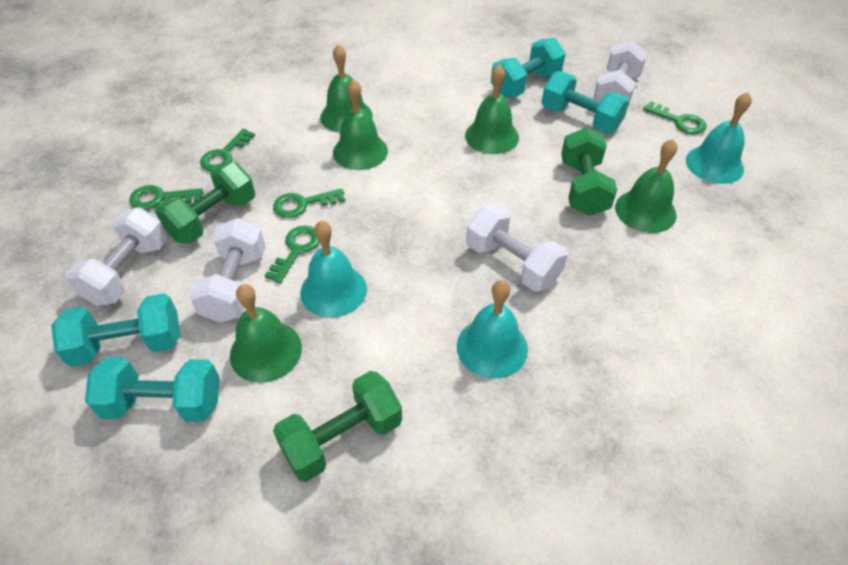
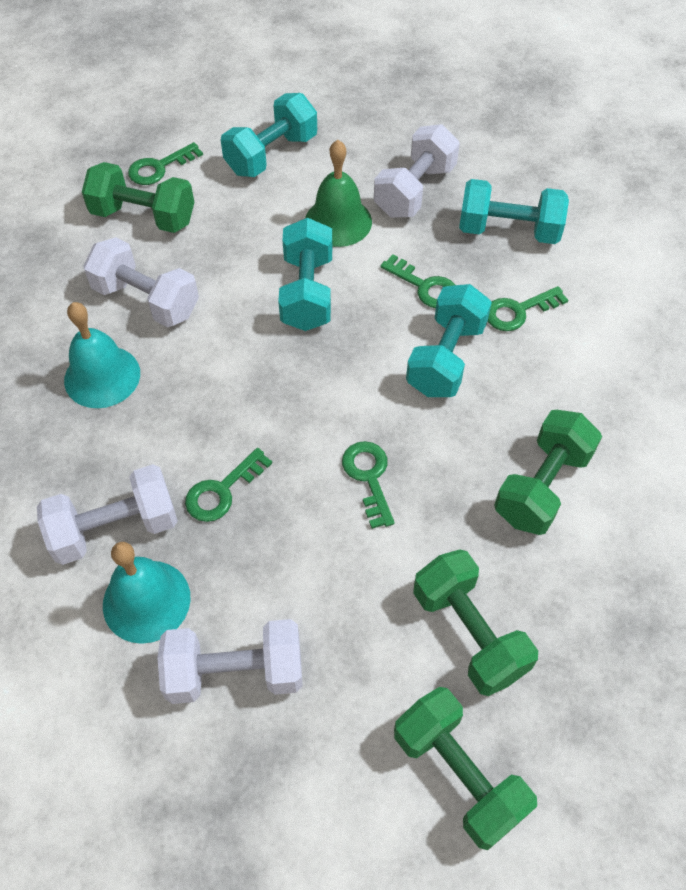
green bell: 5 -> 1
green dumbbell: 3 -> 4
turquoise bell: 3 -> 2

